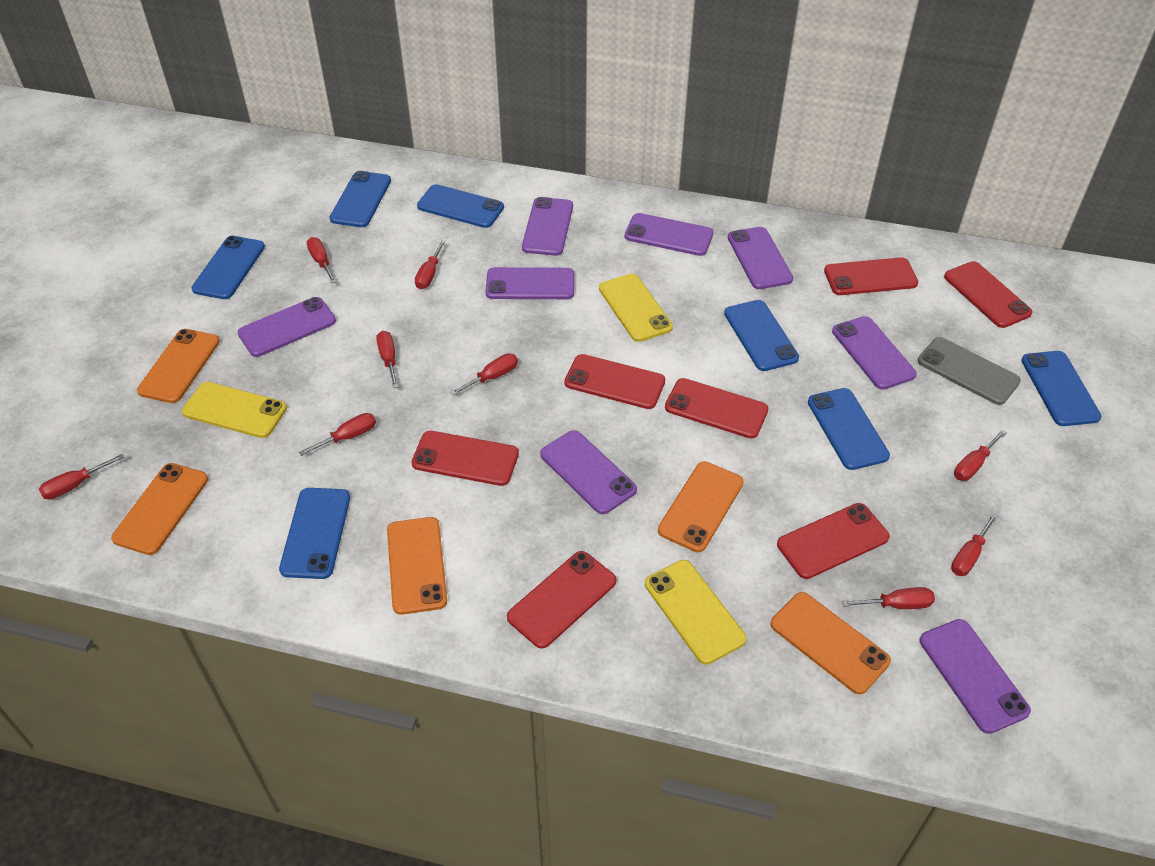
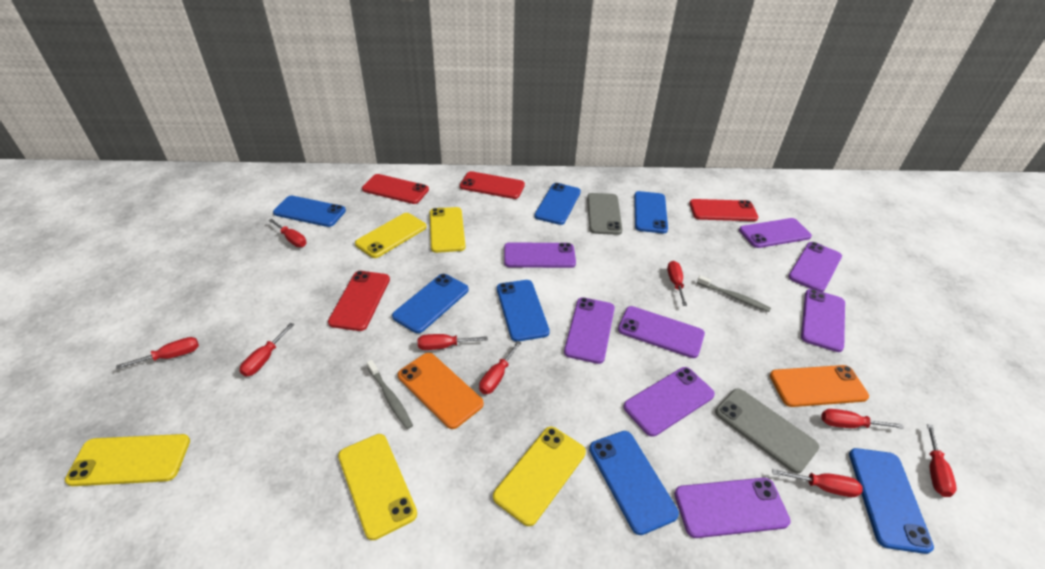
grey phone: 1 -> 2
grey toothbrush: 0 -> 2
orange phone: 5 -> 2
red phone: 7 -> 4
yellow phone: 3 -> 5

